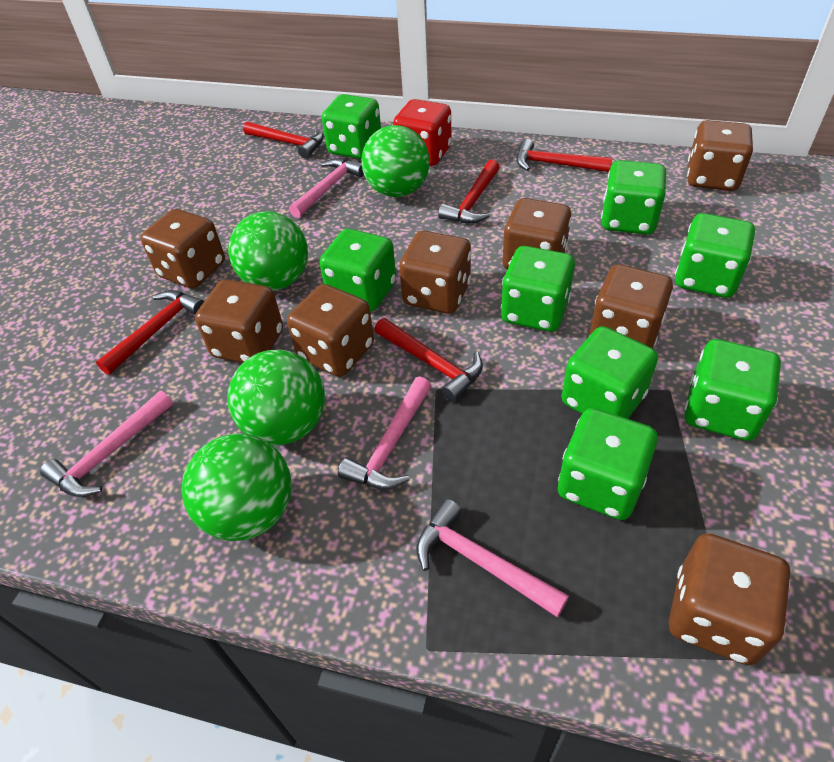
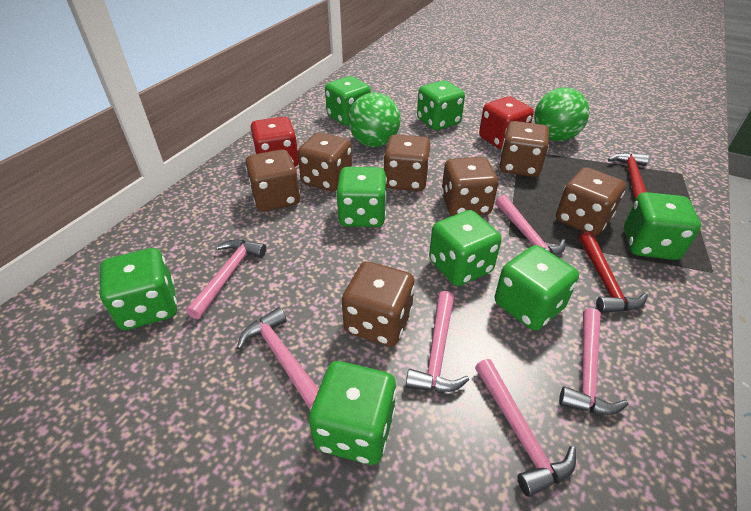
brown dice: 8 -> 7
green ball: 4 -> 2
pink hammer: 4 -> 6
red dice: 1 -> 2
red hammer: 5 -> 2

